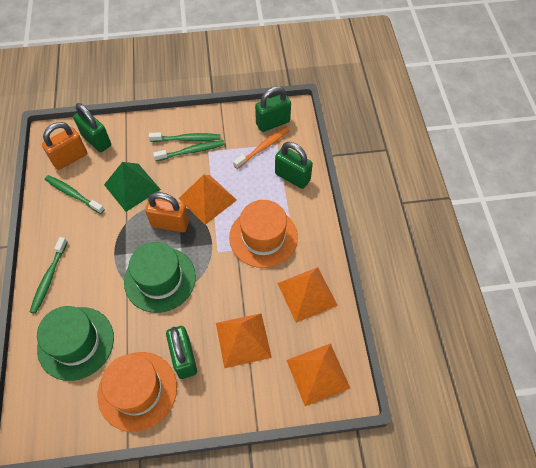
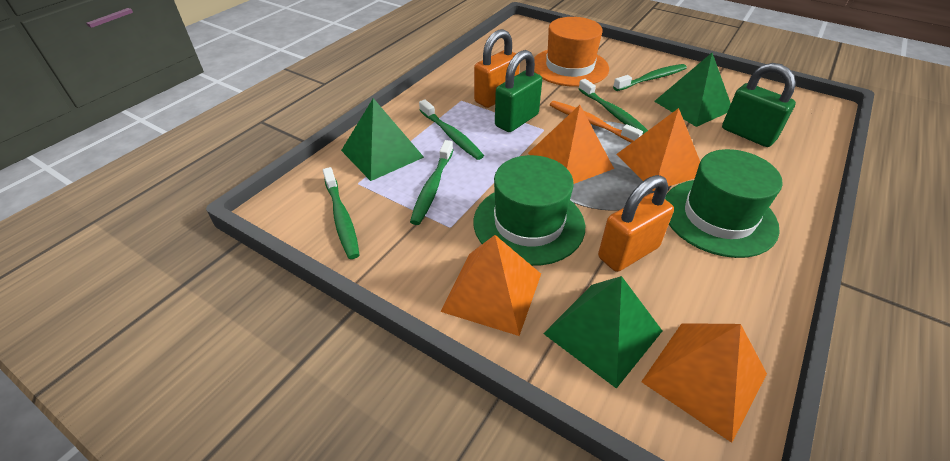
green padlock: 4 -> 2
green pyramid: 1 -> 3
green toothbrush: 4 -> 5
orange hat: 2 -> 1

